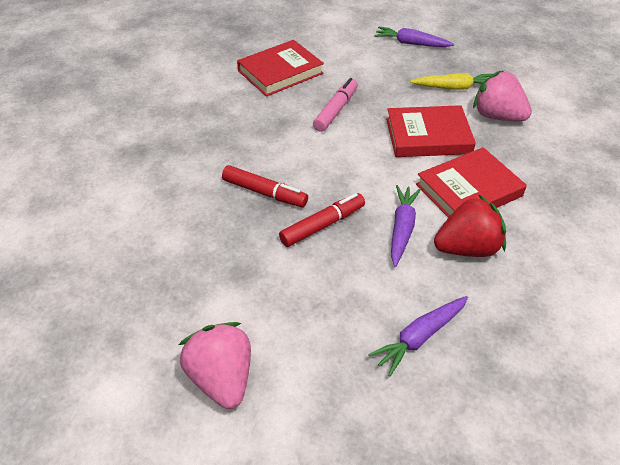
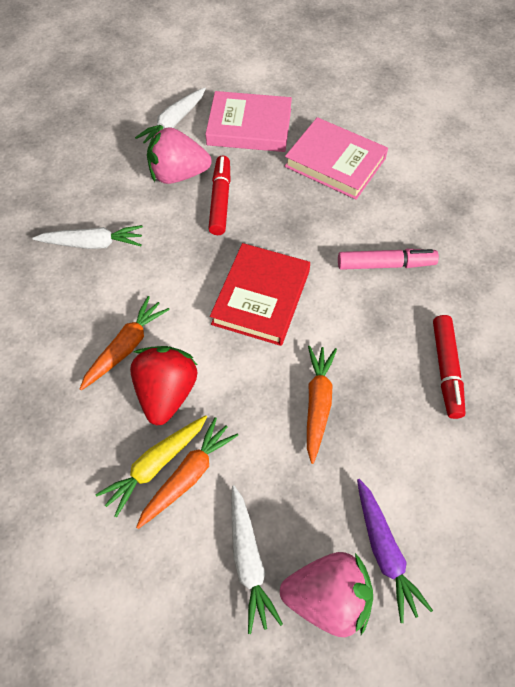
orange carrot: 0 -> 3
pink book: 0 -> 2
purple carrot: 3 -> 1
red book: 3 -> 1
white carrot: 0 -> 3

